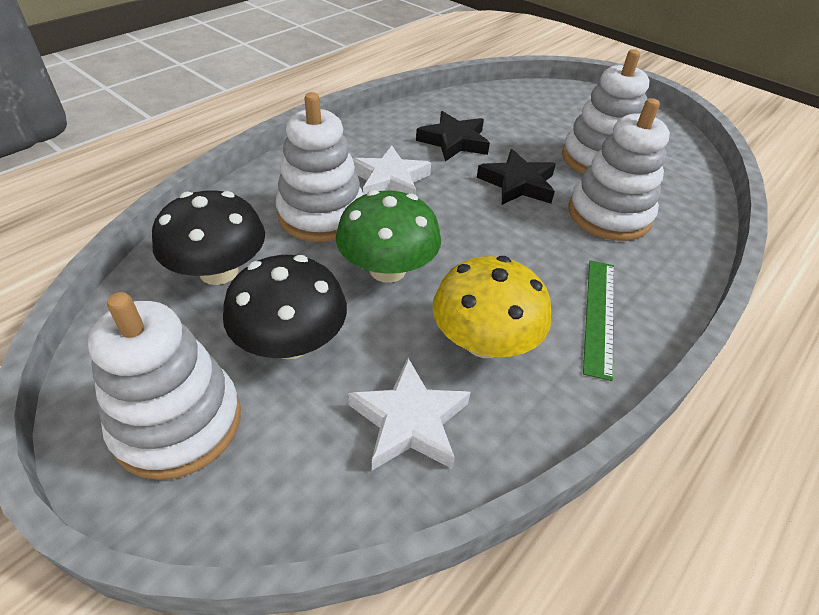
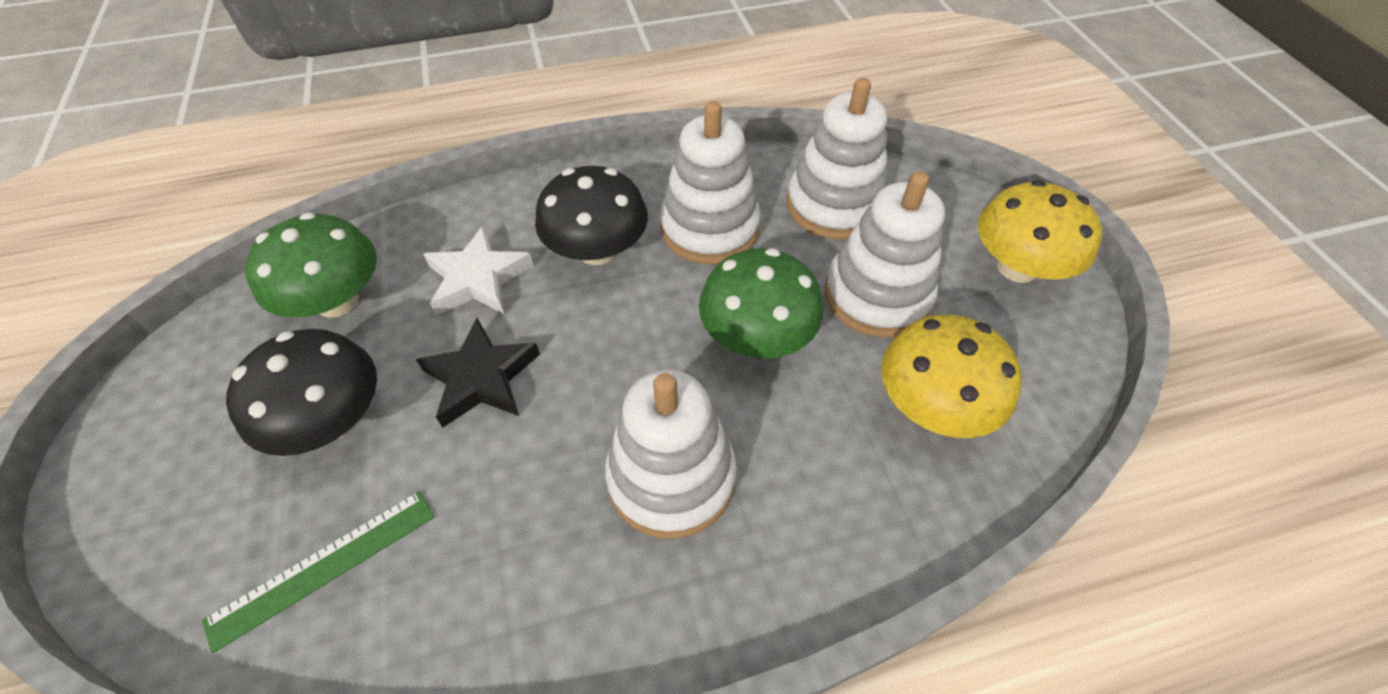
black star: 2 -> 1
green mushroom: 1 -> 2
white star: 2 -> 1
yellow mushroom: 1 -> 2

